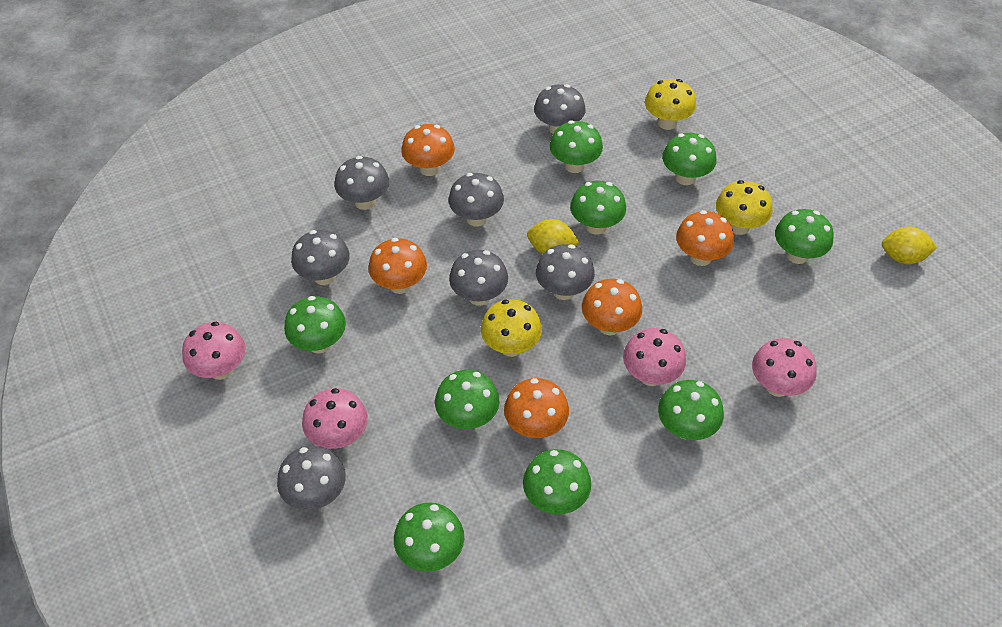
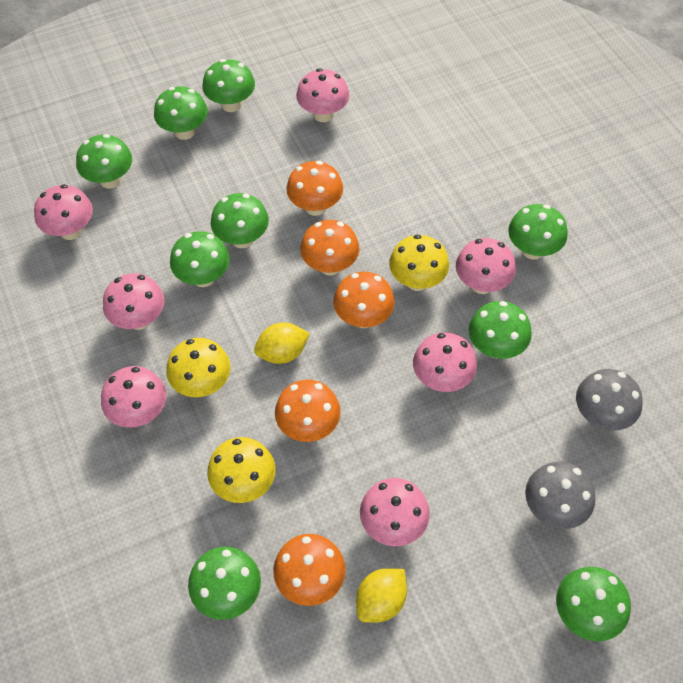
grey mushroom: 7 -> 2
pink mushroom: 4 -> 7

